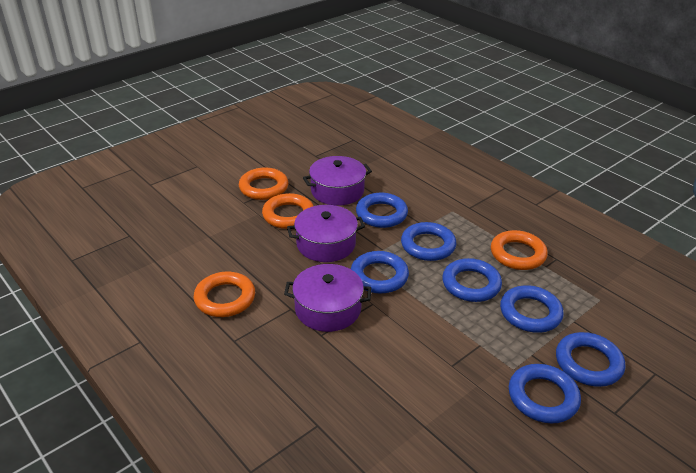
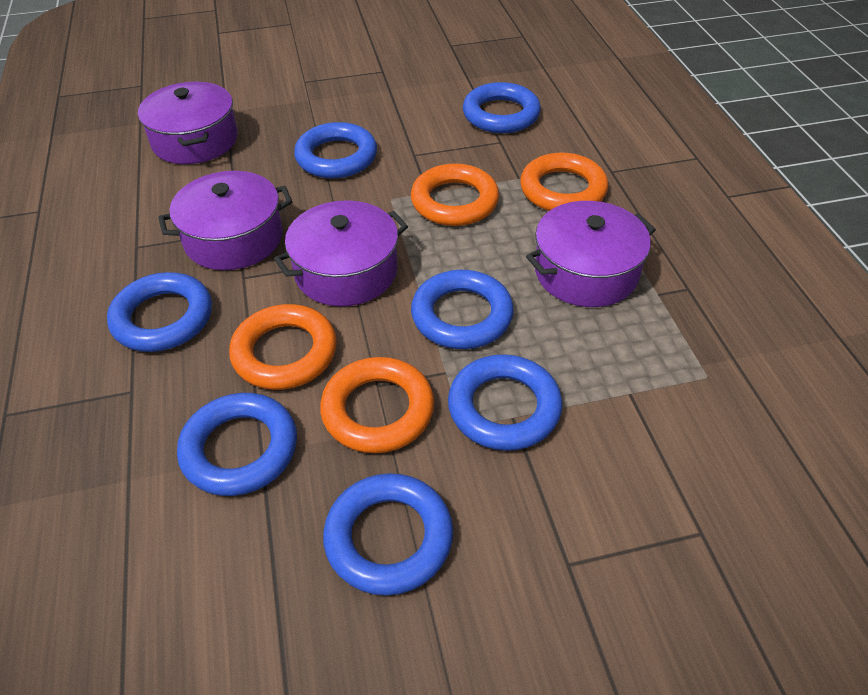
purple pot: 3 -> 4

